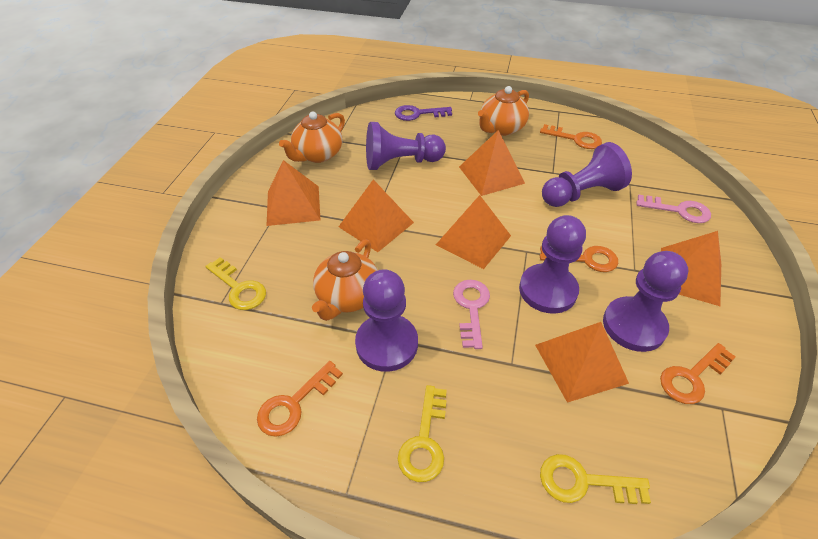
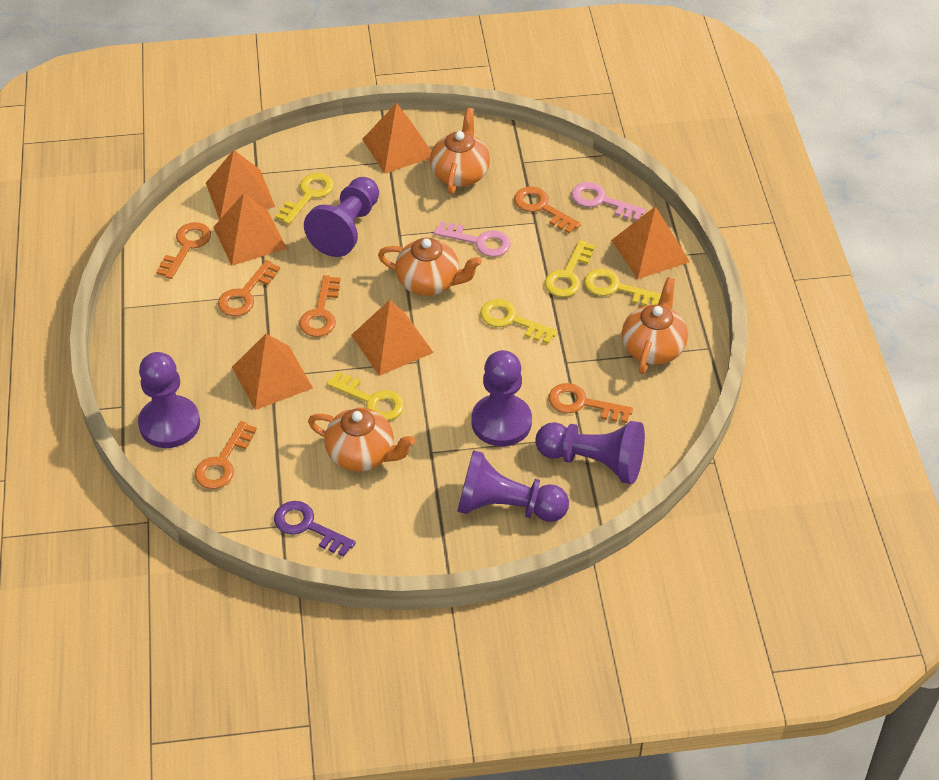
orange key: 4 -> 6
orange teapot: 3 -> 4
yellow key: 3 -> 5

